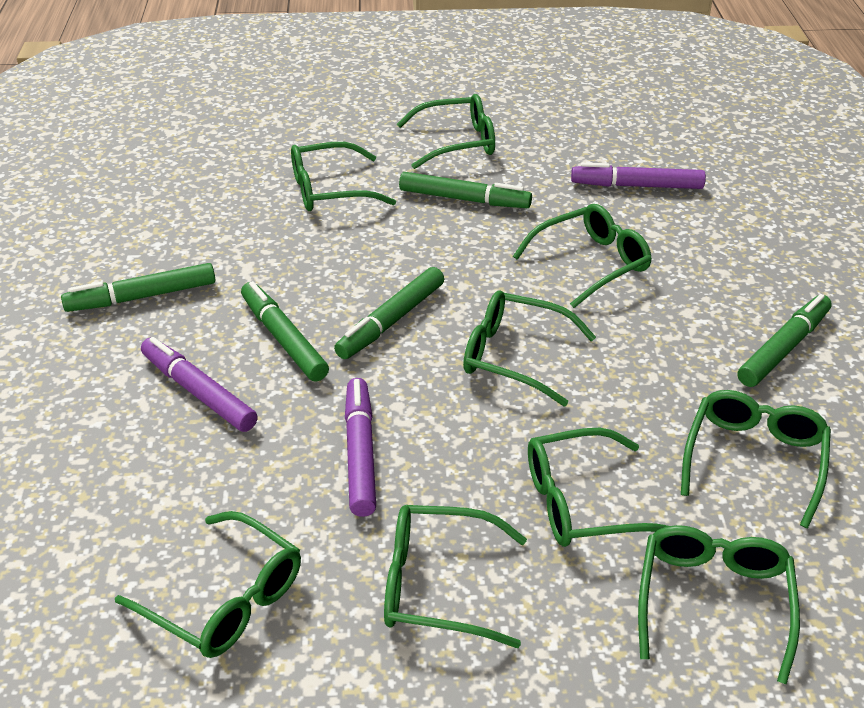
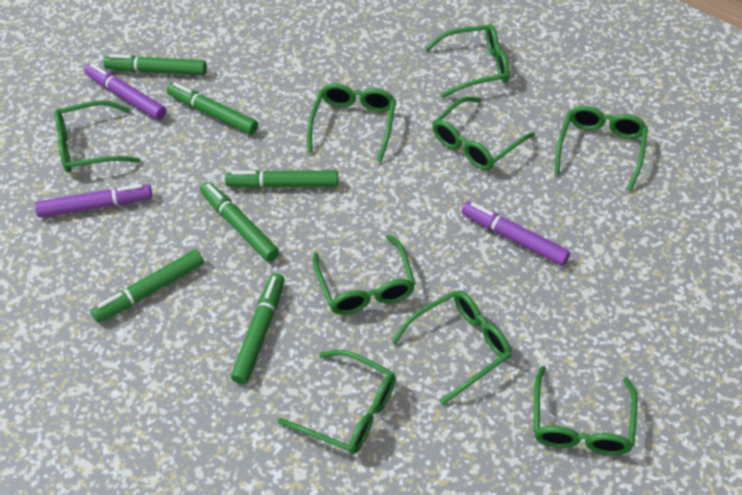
green marker: 5 -> 6

